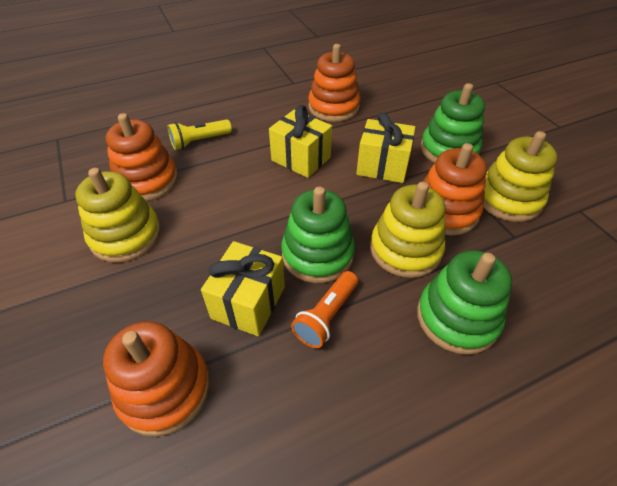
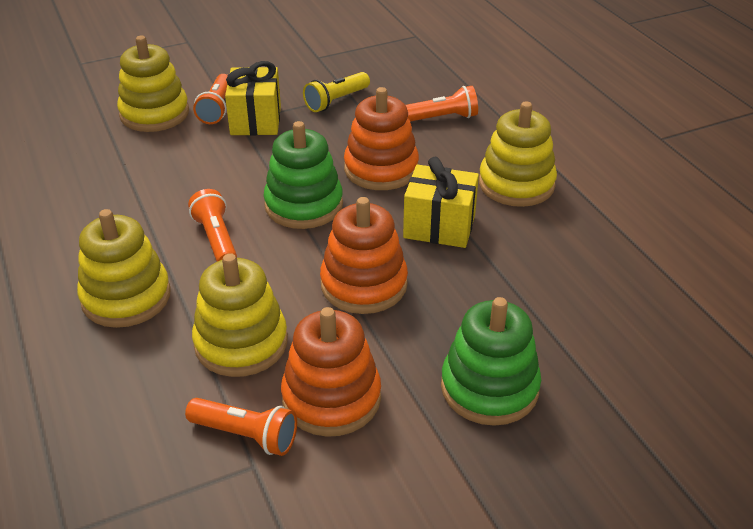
green stacking toy: 3 -> 2
orange flashlight: 1 -> 4
orange stacking toy: 4 -> 3
yellow gift: 3 -> 2
yellow stacking toy: 3 -> 4

